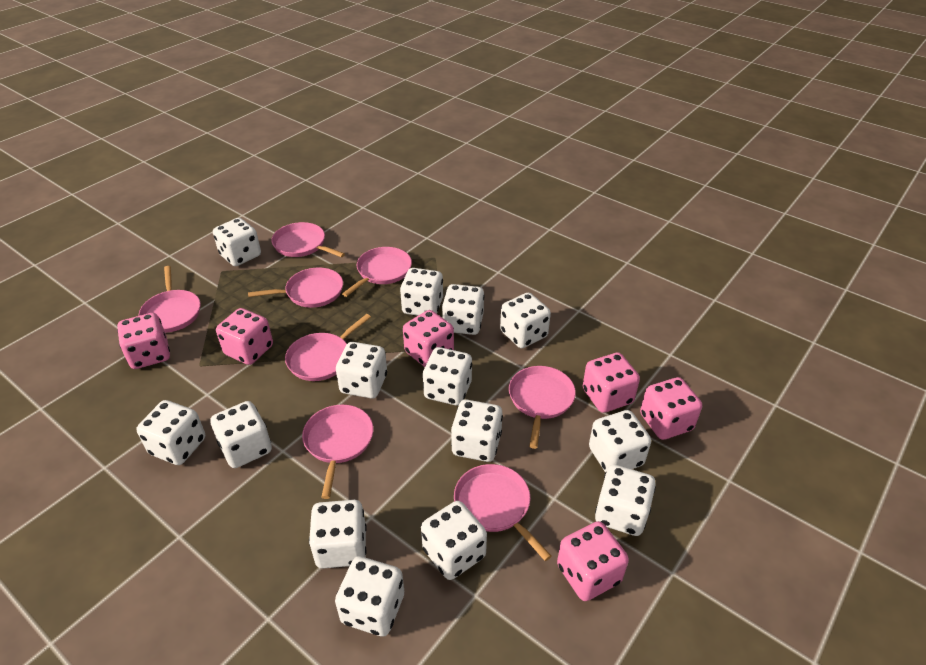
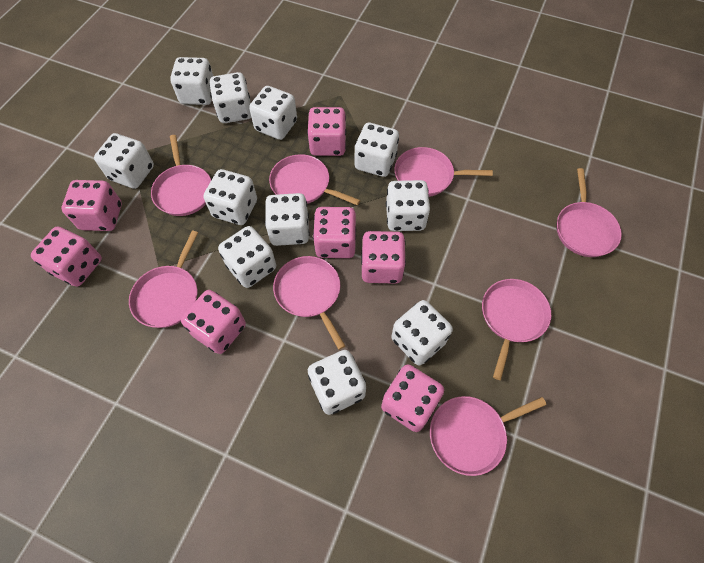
pink dice: 6 -> 7
white dice: 14 -> 11

